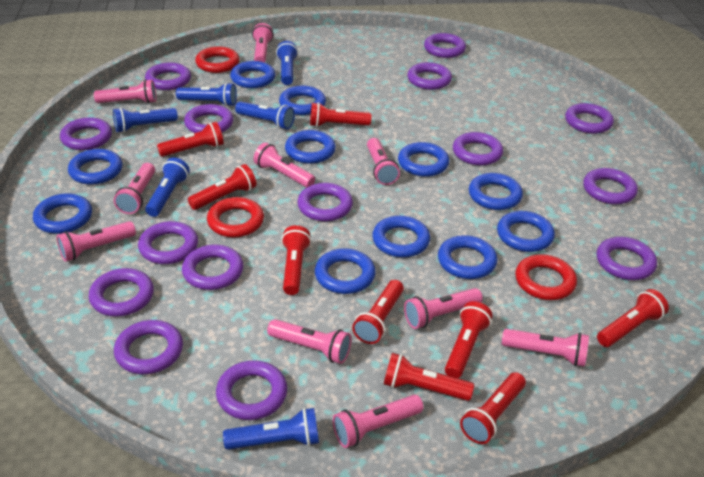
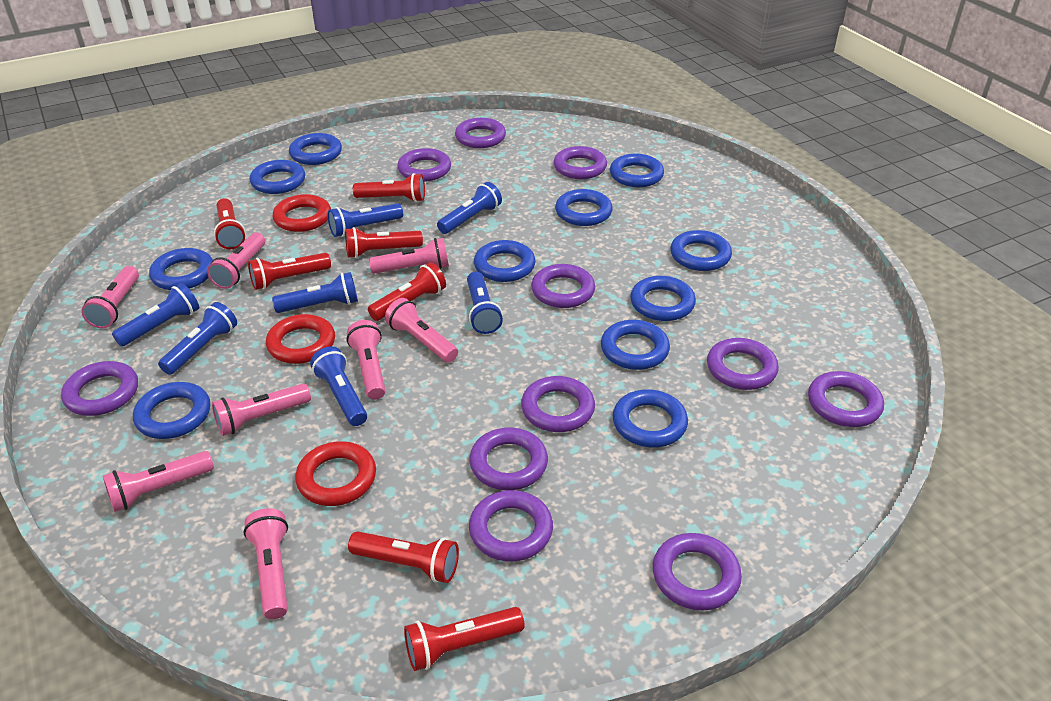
blue flashlight: 6 -> 7
pink flashlight: 10 -> 8
purple ring: 15 -> 11
red flashlight: 9 -> 7

